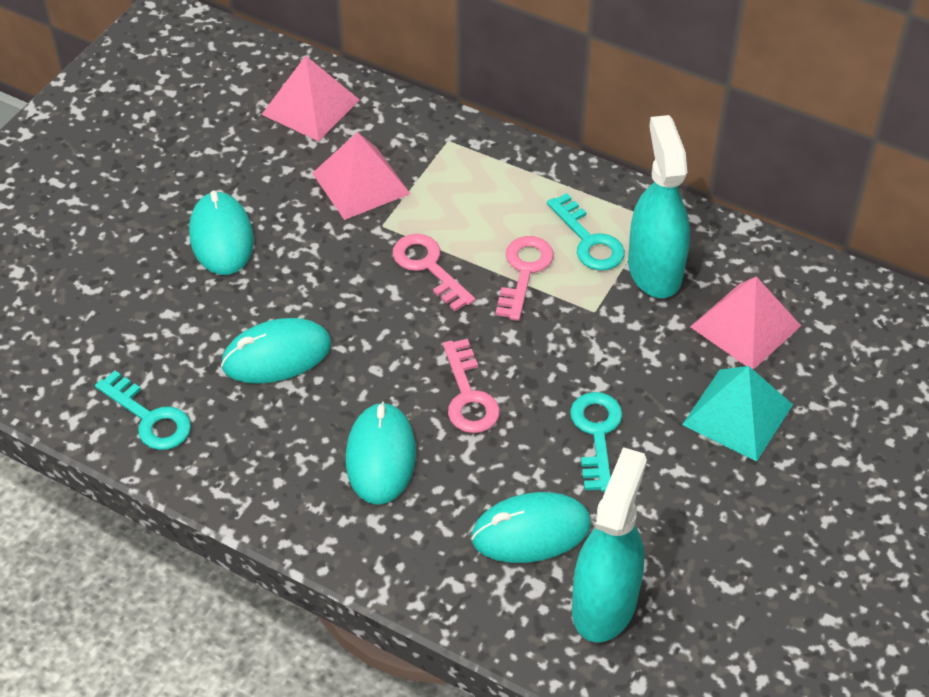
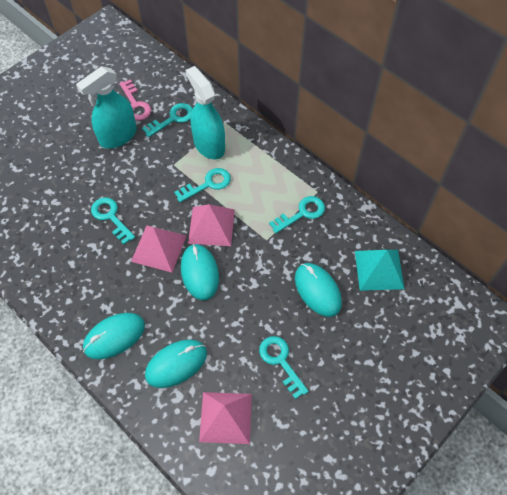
pink key: 3 -> 1
turquoise key: 3 -> 5

